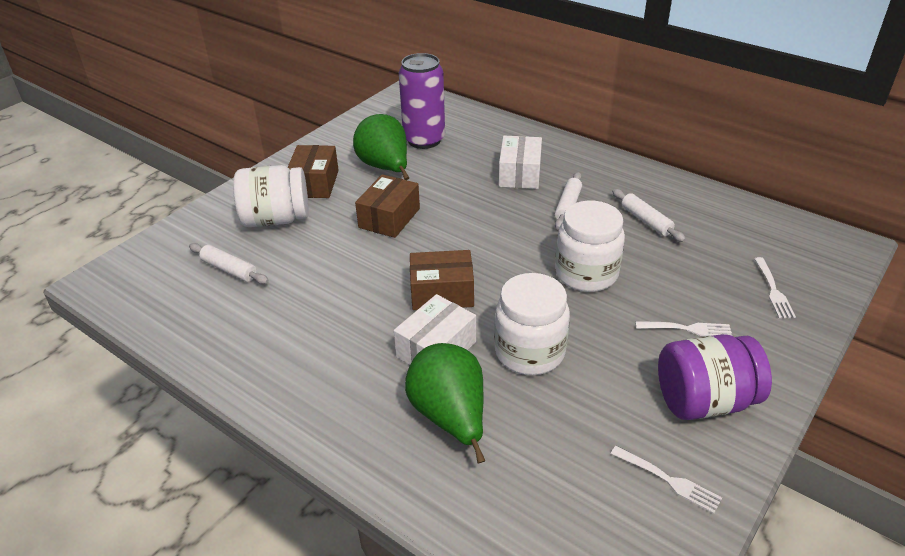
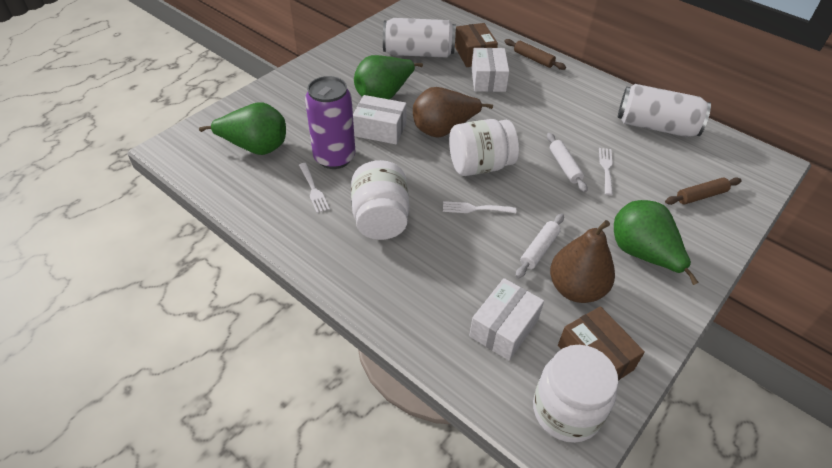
brown box: 3 -> 2
brown pear: 0 -> 2
brown rolling pin: 0 -> 2
green pear: 2 -> 3
purple jar: 1 -> 0
white box: 2 -> 3
white can: 0 -> 2
white rolling pin: 3 -> 2

